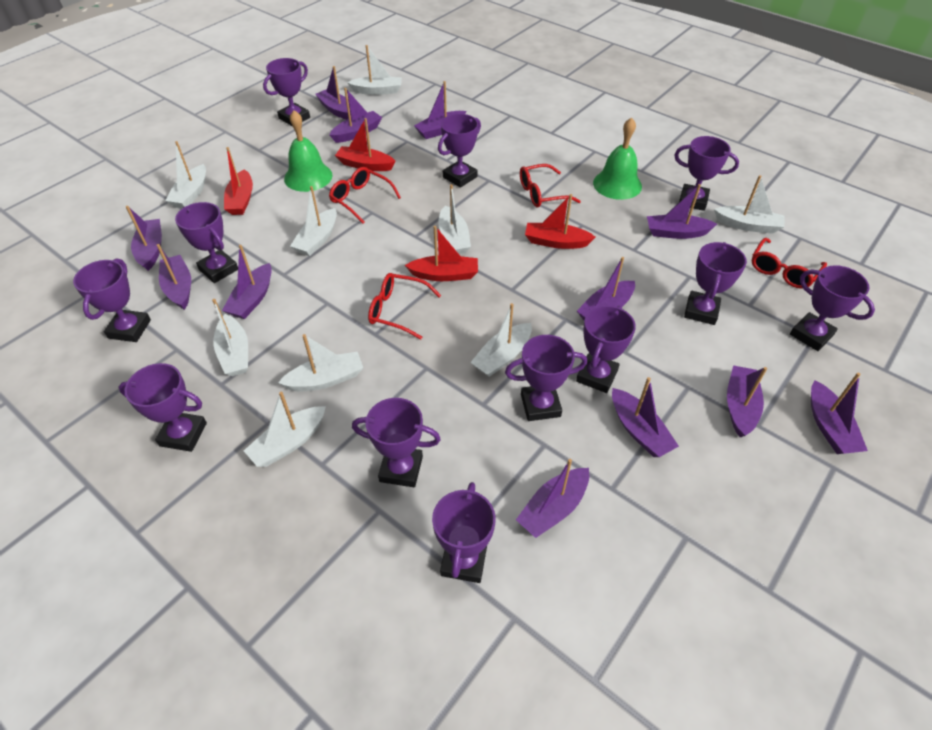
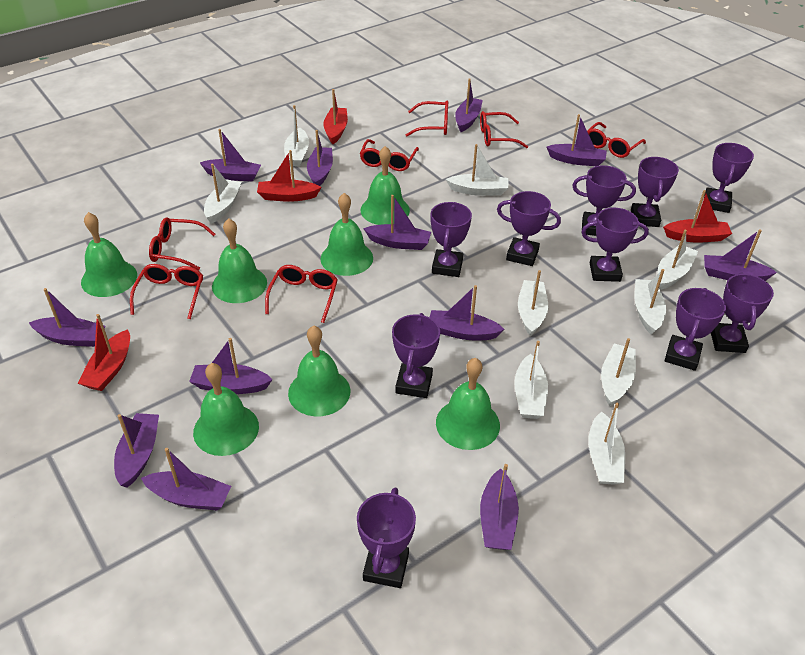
green bell: 2 -> 7
purple trophy: 12 -> 10
red glasses: 4 -> 7

